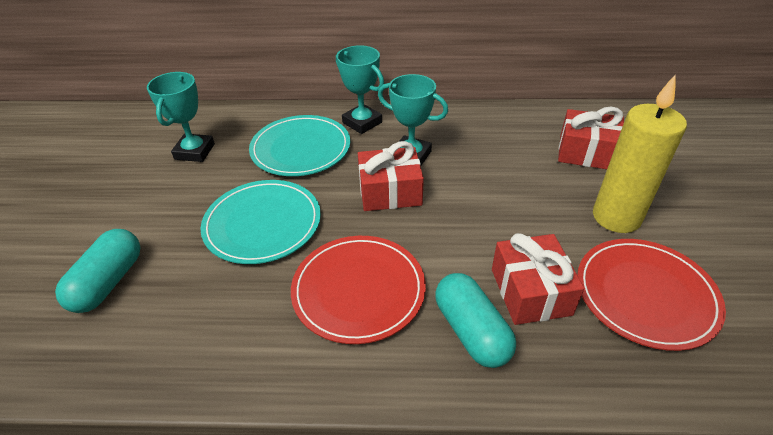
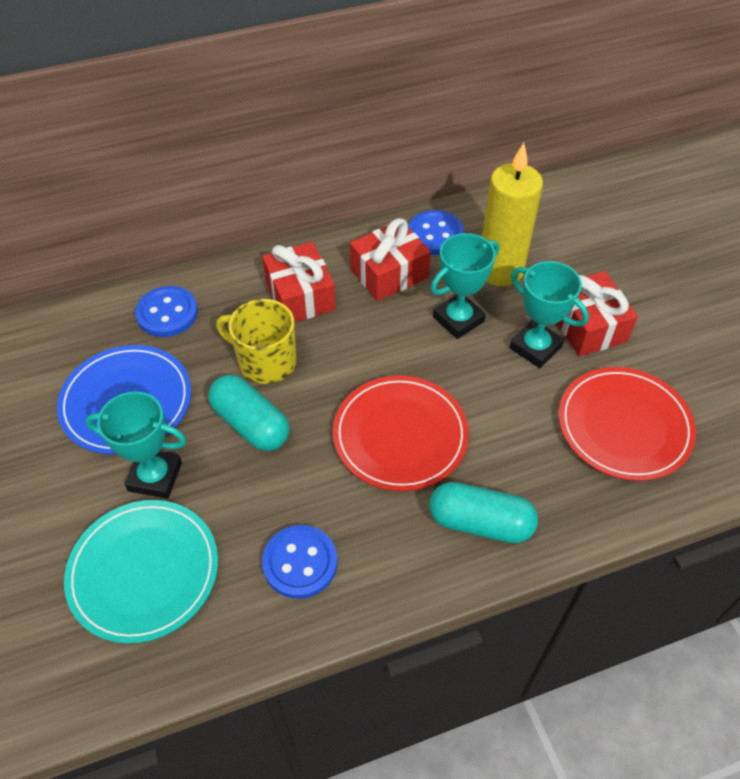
blue button: 0 -> 3
blue plate: 0 -> 1
turquoise plate: 2 -> 1
yellow mug: 0 -> 1

